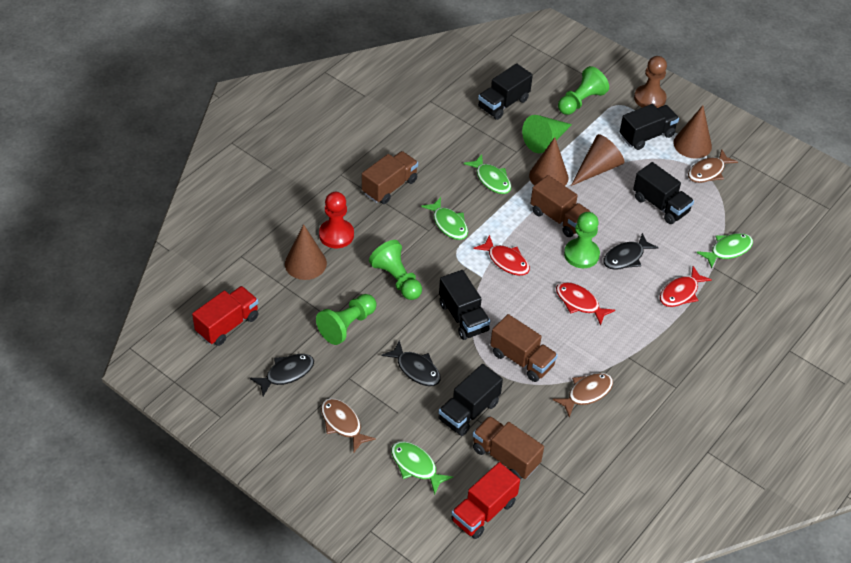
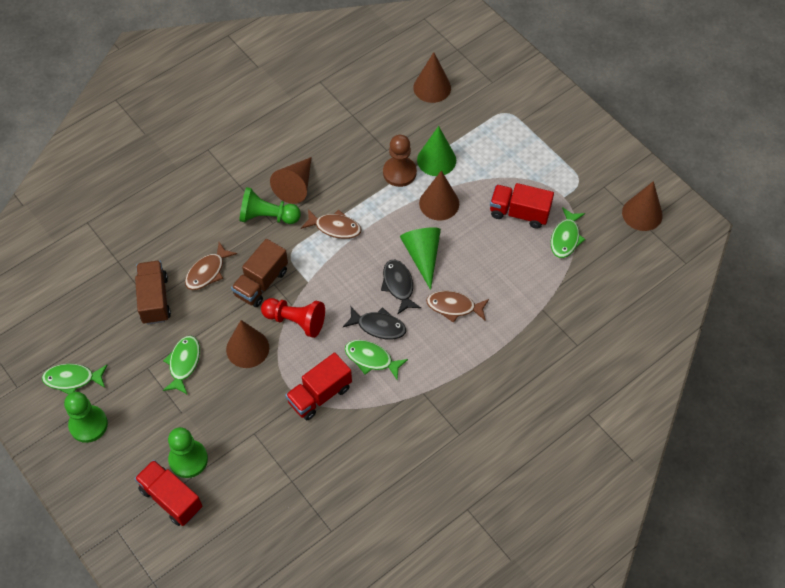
black fish: 3 -> 2
black truck: 5 -> 0
brown cone: 4 -> 5
brown truck: 4 -> 2
green cone: 1 -> 2
green pawn: 4 -> 3
red fish: 3 -> 0
red truck: 2 -> 3

